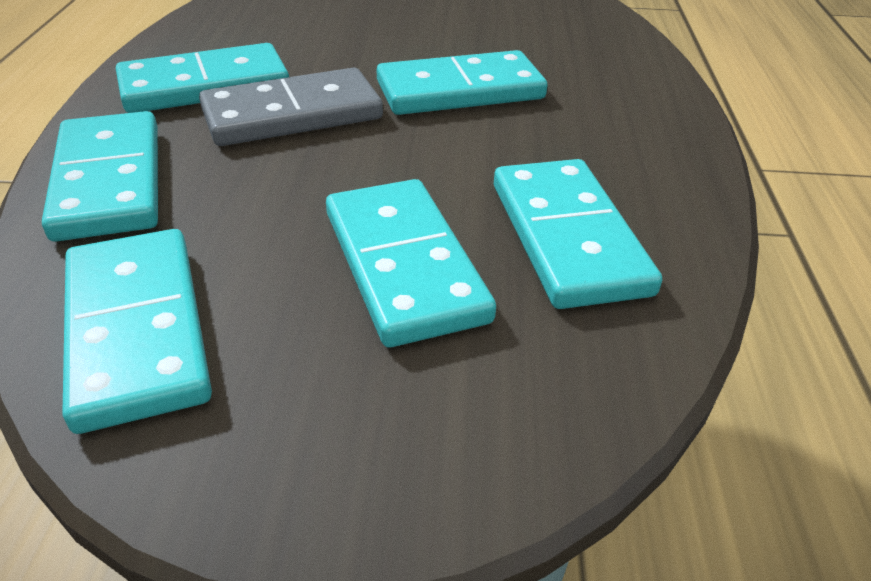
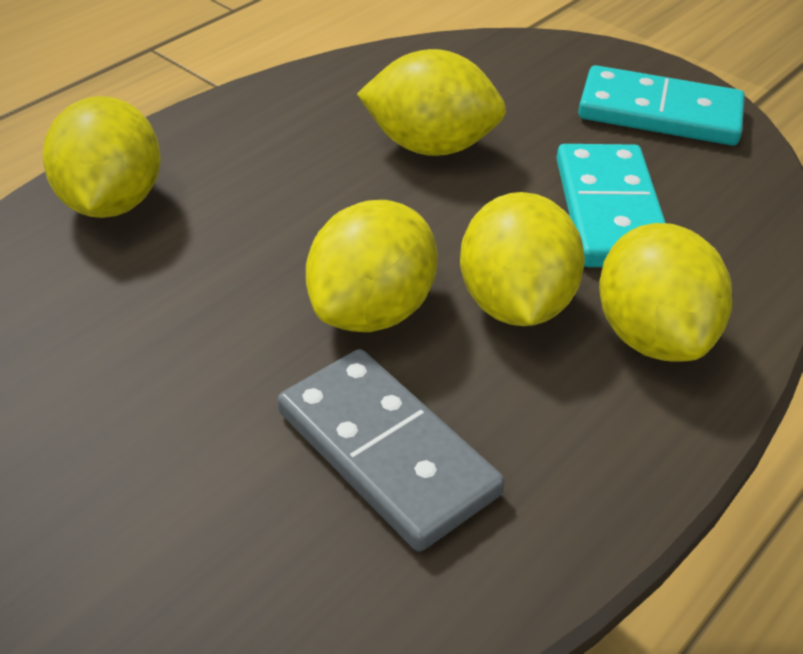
turquoise domino: 6 -> 2
yellow lemon: 0 -> 5

